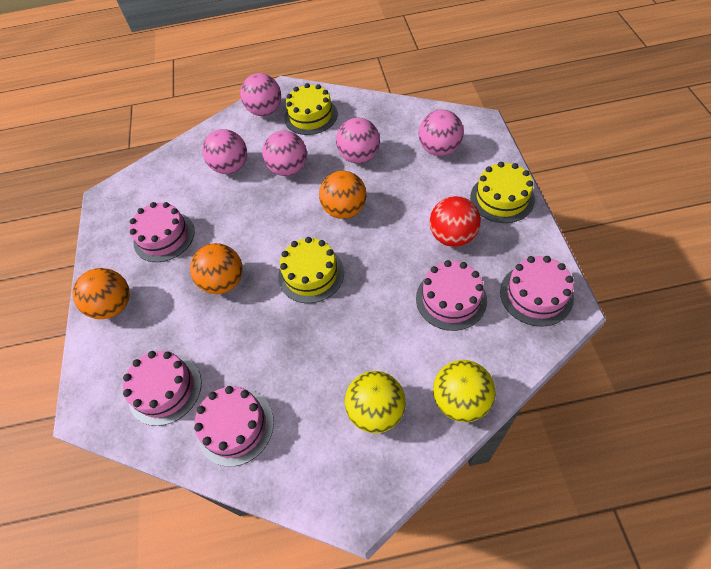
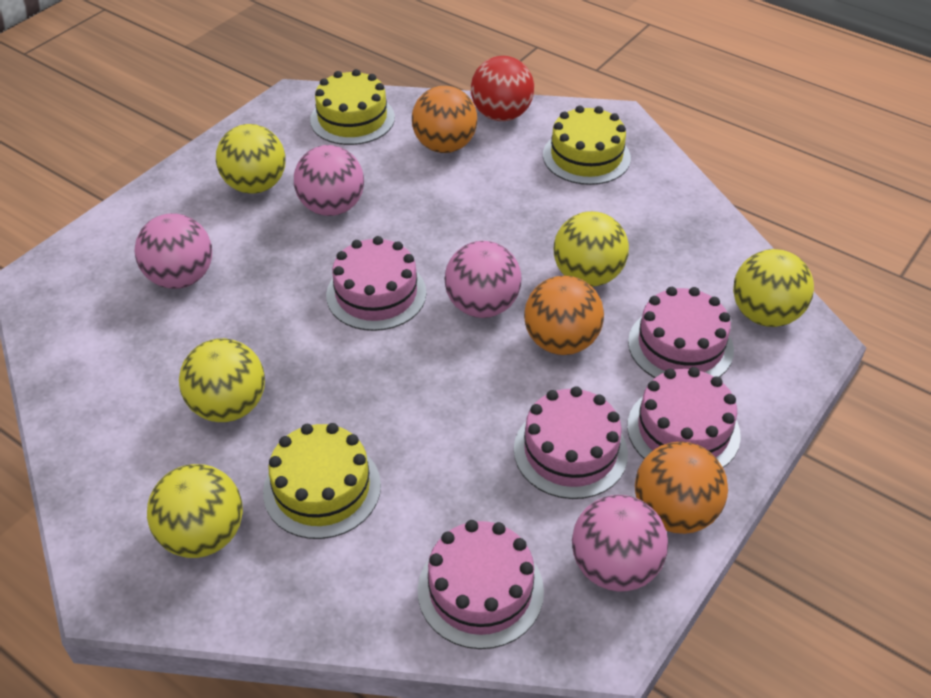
pink ball: 5 -> 4
yellow ball: 2 -> 5

